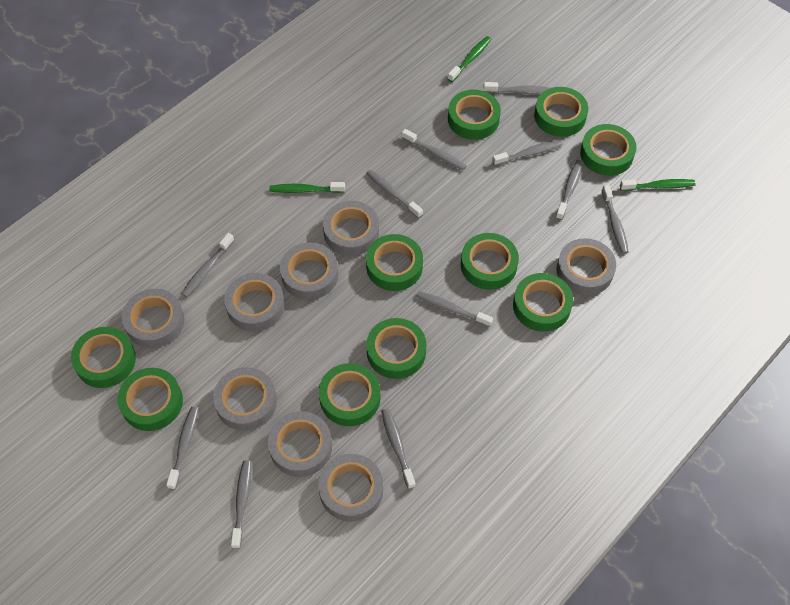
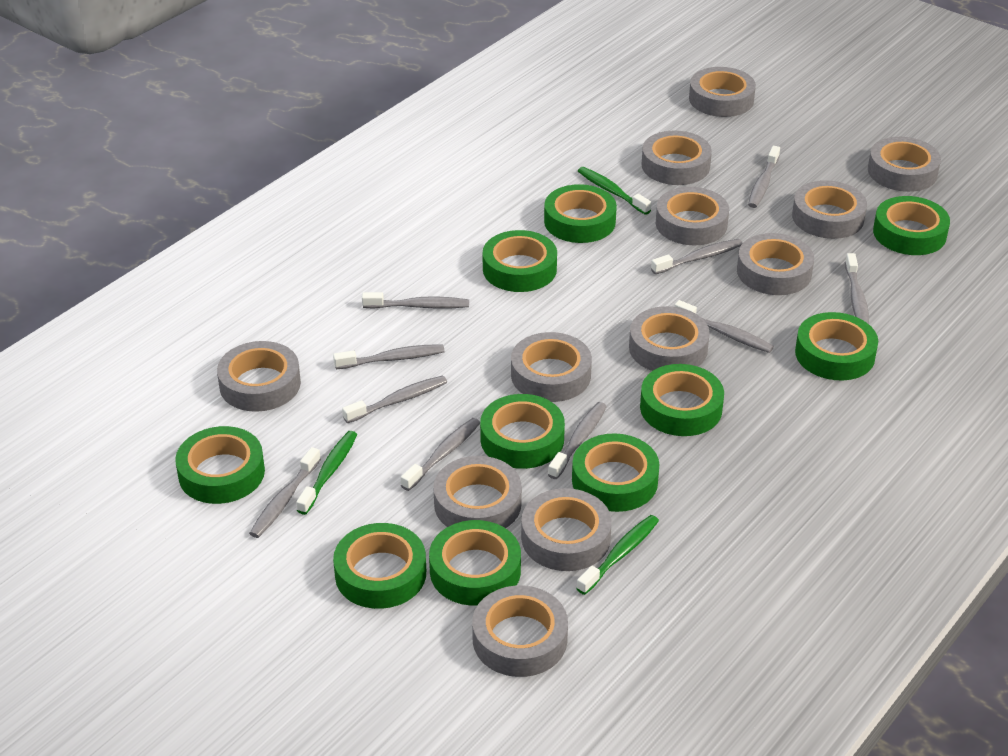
grey tape: 8 -> 12
grey toothbrush: 11 -> 10

